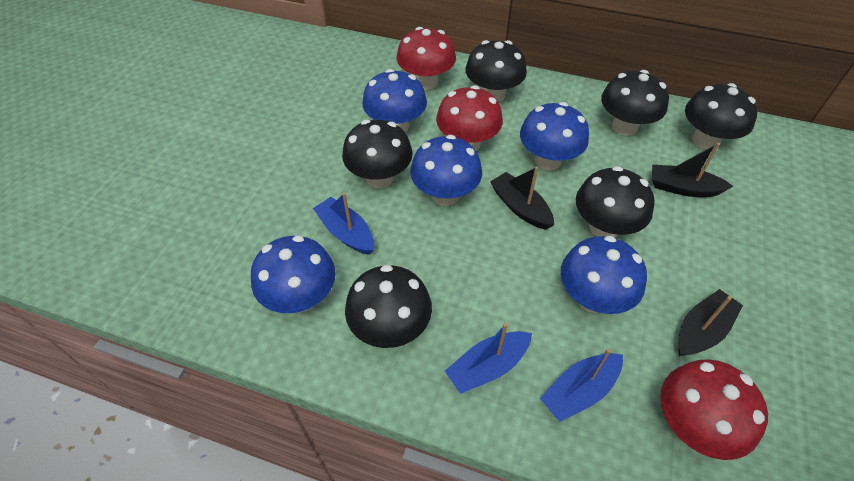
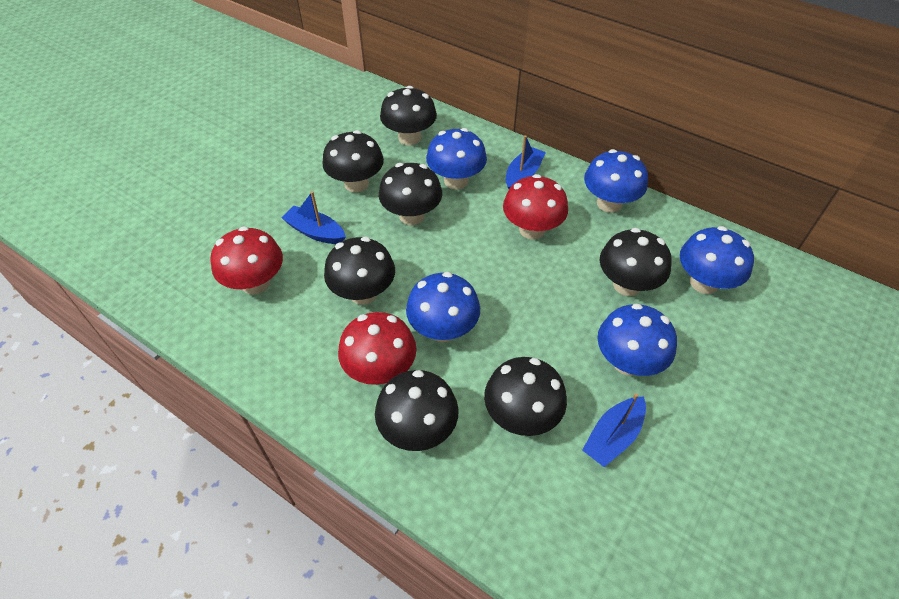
black boat: 3 -> 0
black mushroom: 6 -> 7

